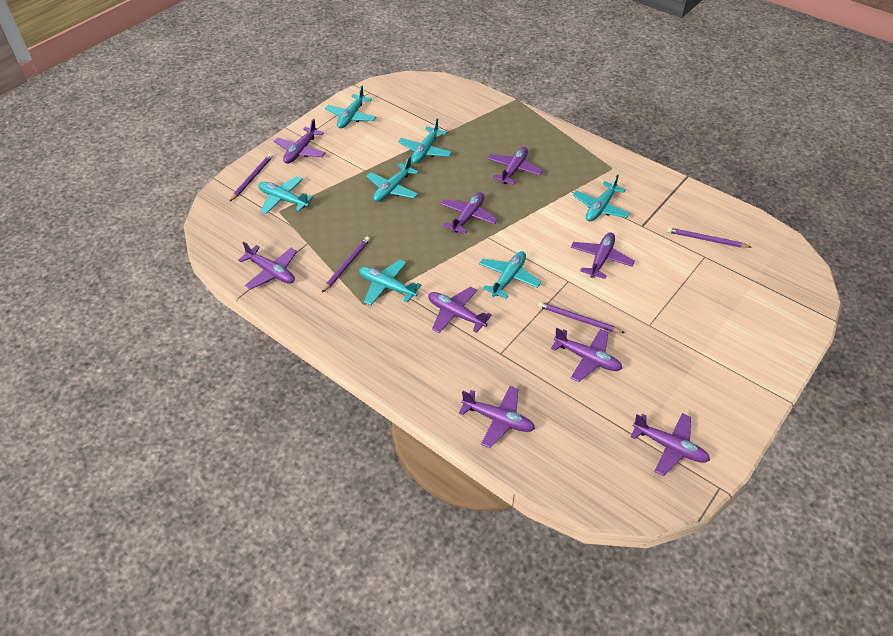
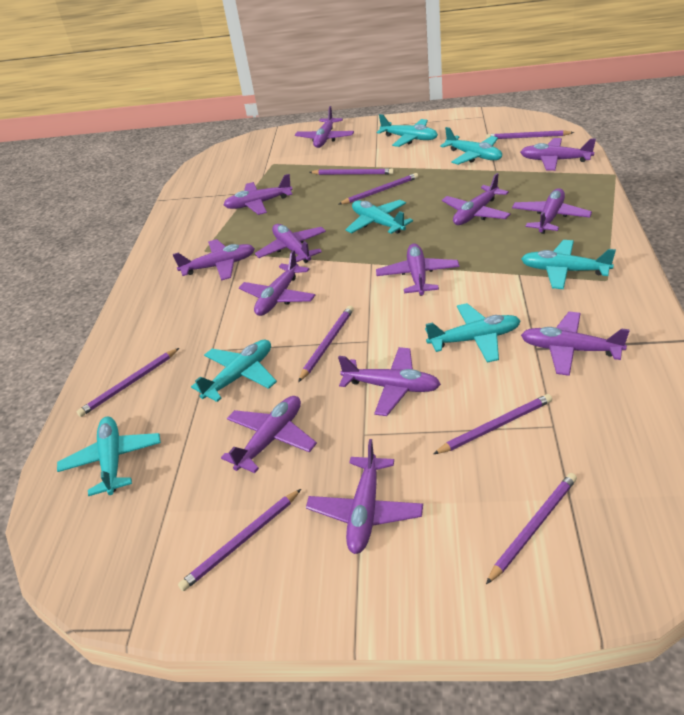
purple pencil: 4 -> 8
purple plane: 9 -> 13

